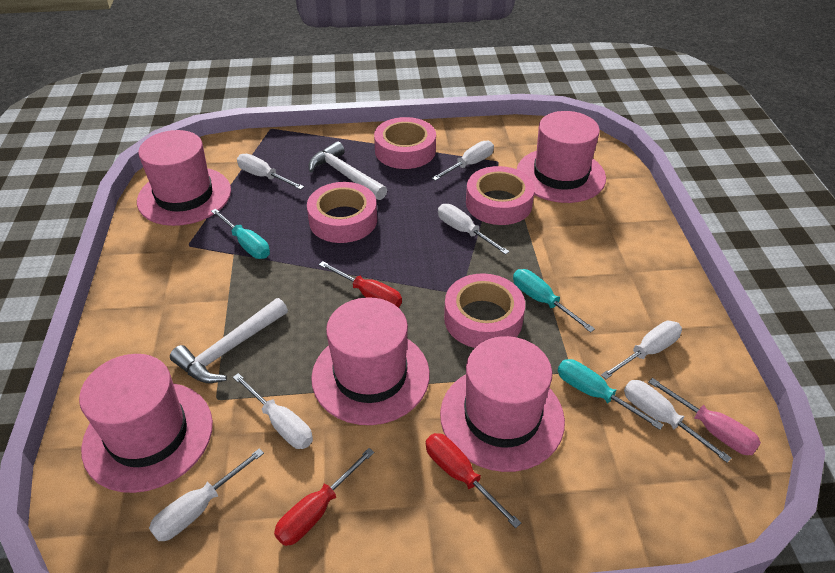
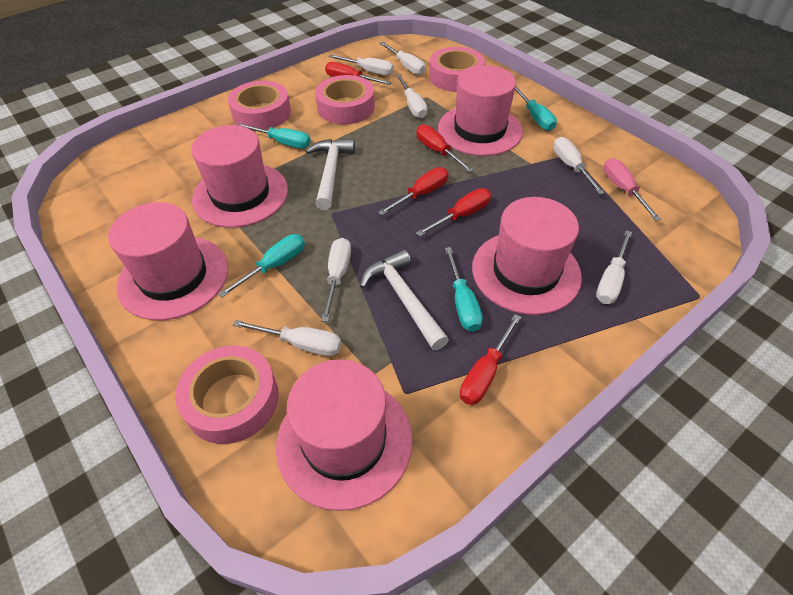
red screwdriver: 3 -> 5
turquoise screwdriver: 3 -> 4

